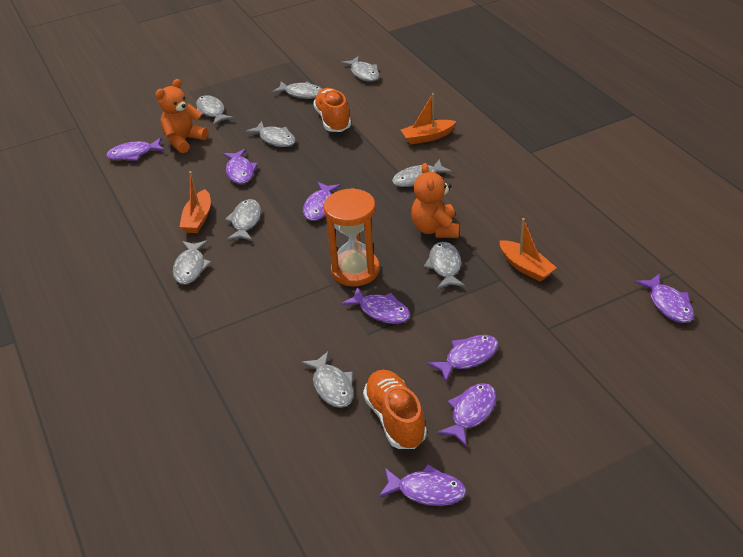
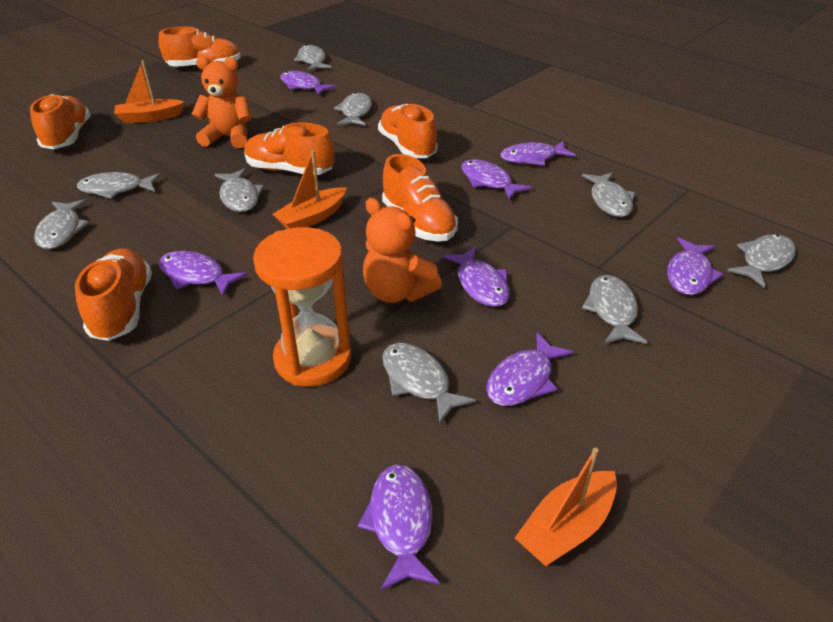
orange shoe: 2 -> 6

